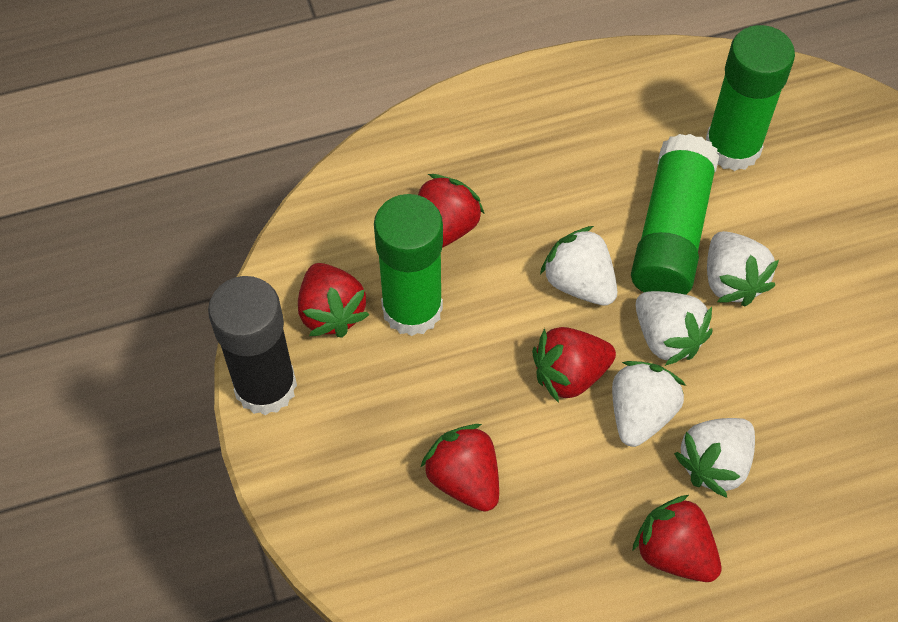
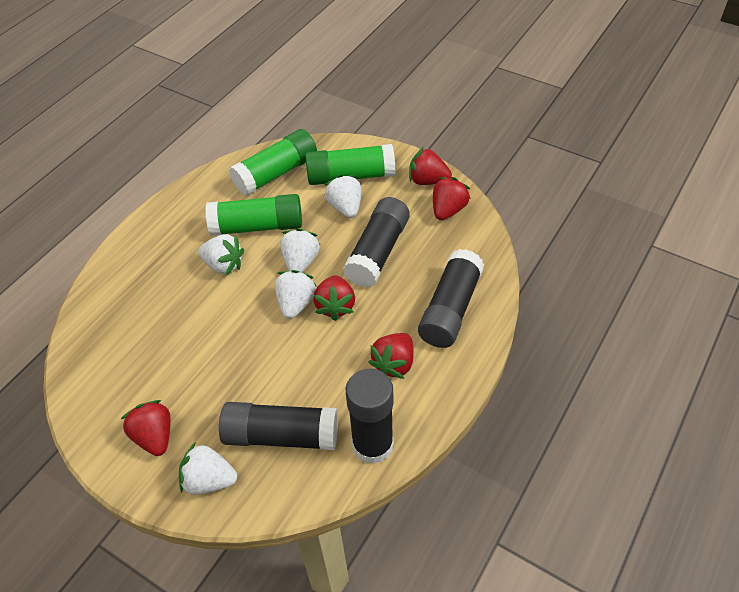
black glue stick: 1 -> 4

